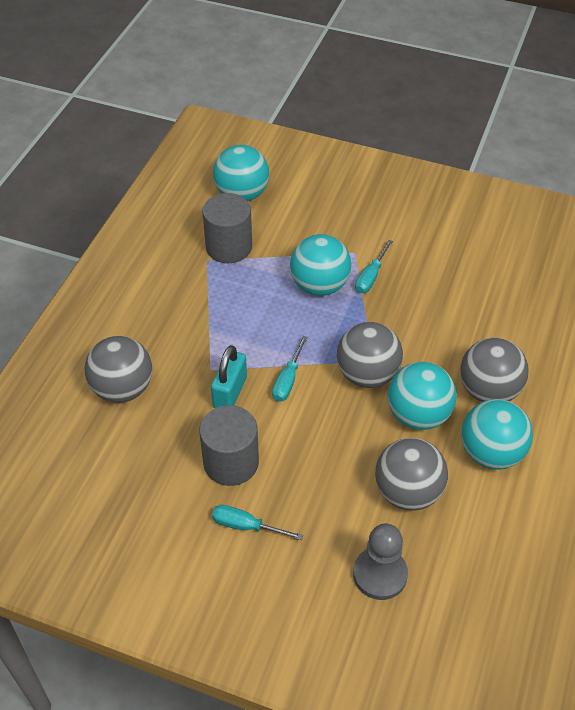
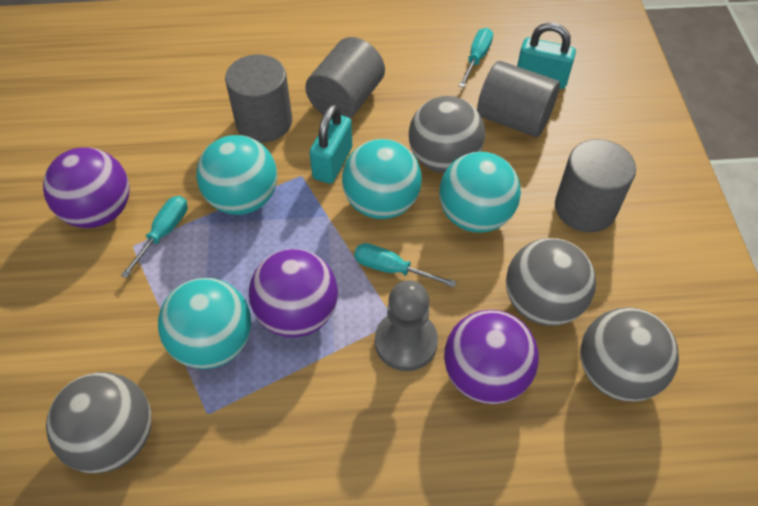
grey cylinder: 2 -> 4
purple ball: 0 -> 3
turquoise padlock: 1 -> 2

